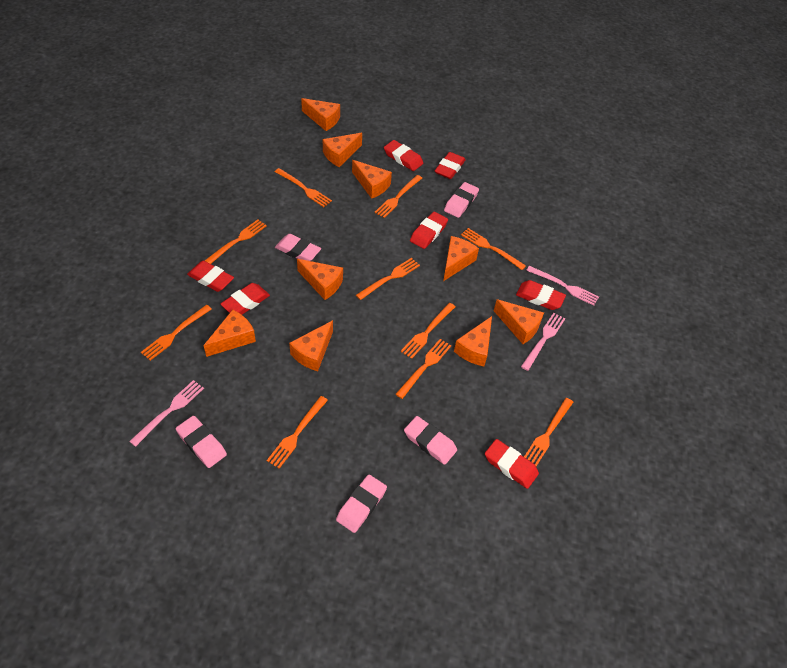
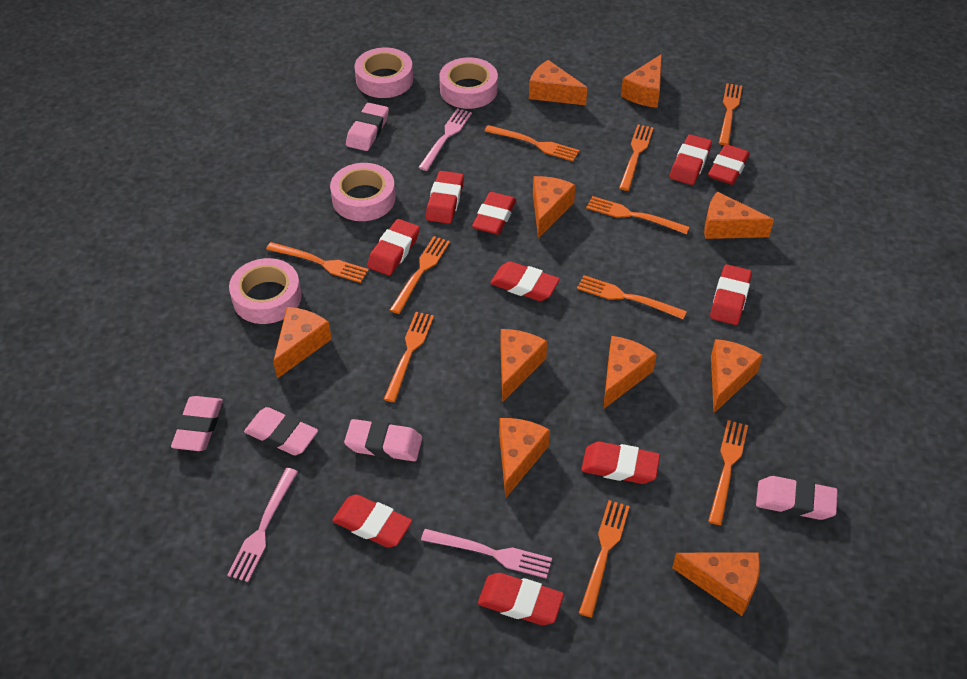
orange cheese: 9 -> 10
pink tape: 0 -> 4
red eraser: 7 -> 10

